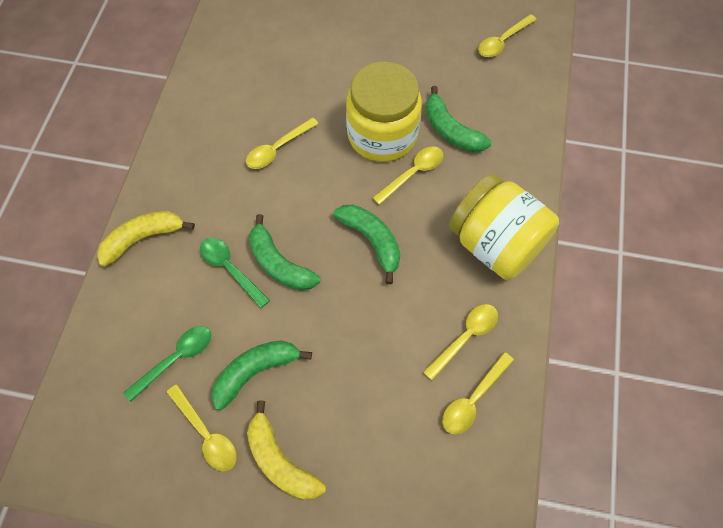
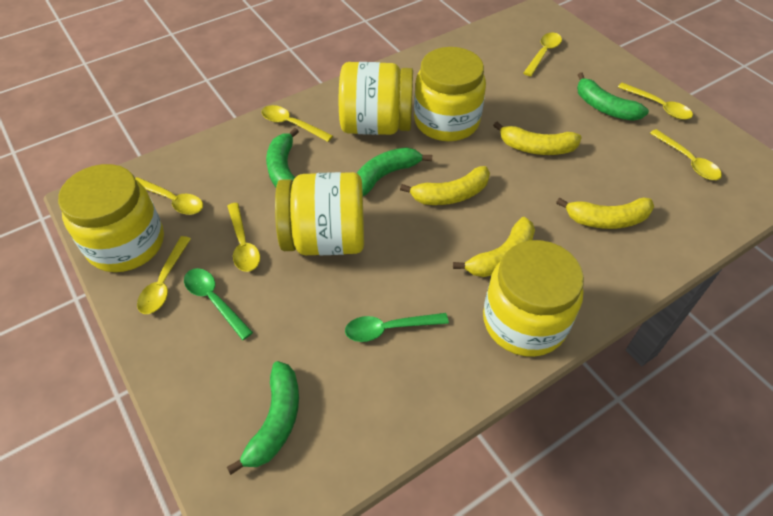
yellow banana: 2 -> 4
yellow jar: 2 -> 5
yellow spoon: 6 -> 7

